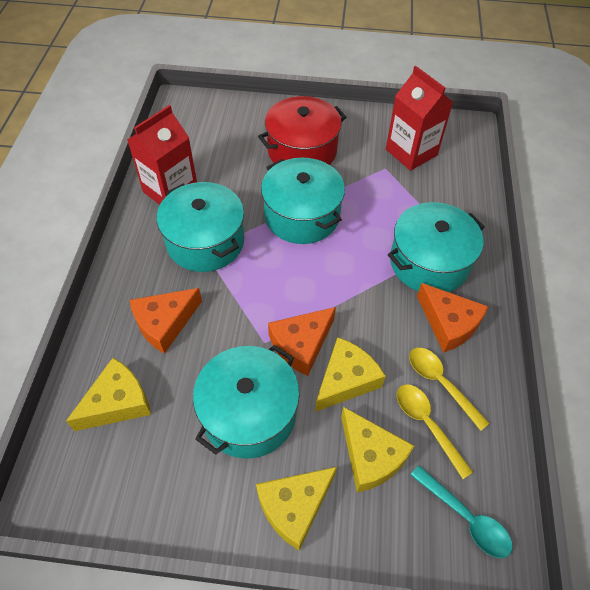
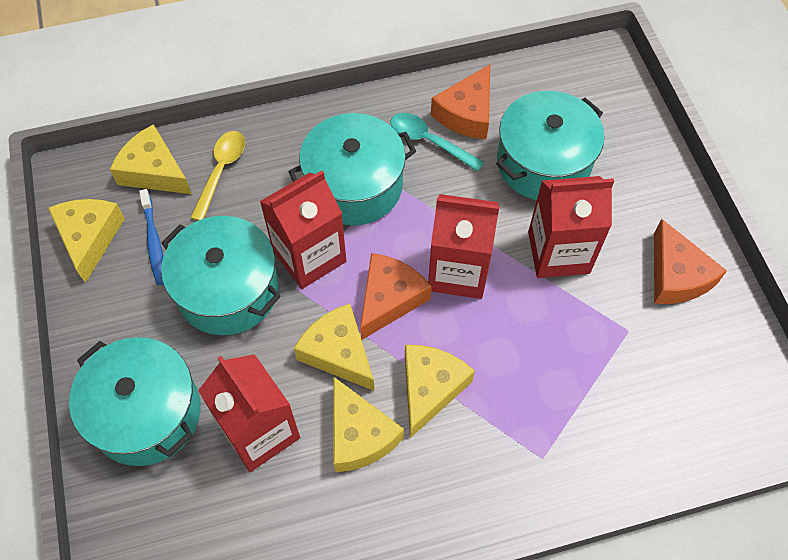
blue toothbrush: 0 -> 1
red carton: 2 -> 4
red pot: 1 -> 0
yellow cheese: 4 -> 5
yellow spoon: 2 -> 1

